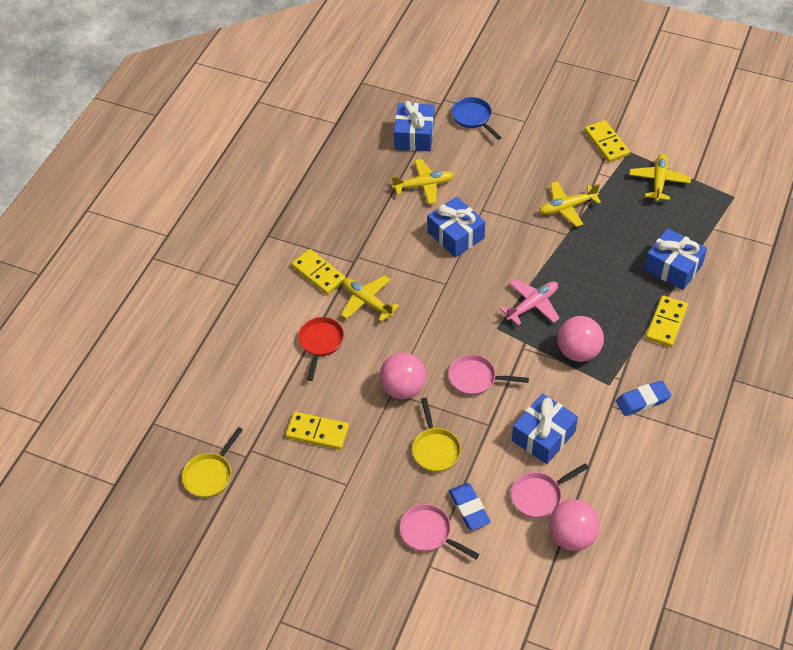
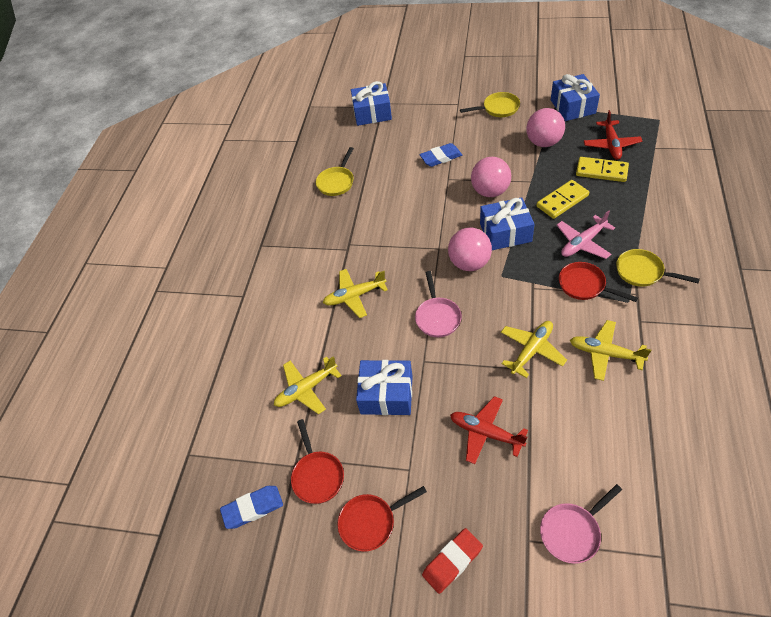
blue pan: 1 -> 0
pink pan: 3 -> 2
red eraser: 0 -> 1
red pan: 1 -> 3
red plane: 0 -> 2
yellow domino: 4 -> 2
yellow pan: 2 -> 3

